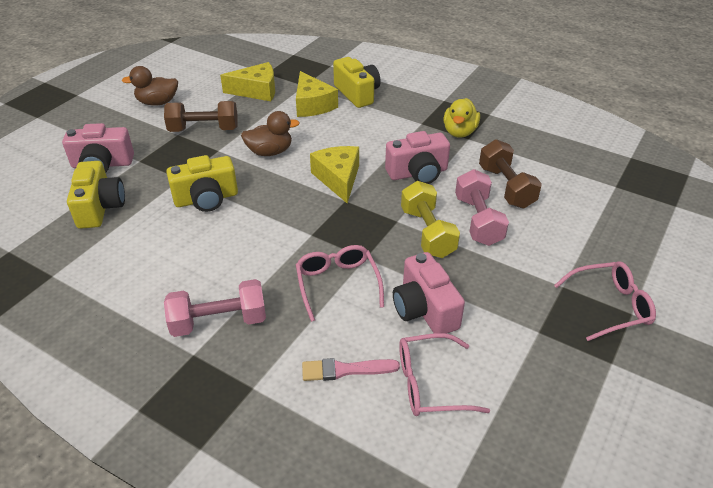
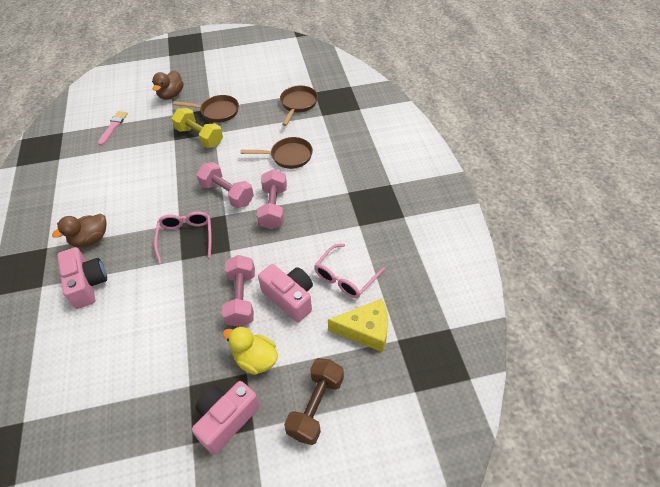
brown dumbbell: 2 -> 1
brown pan: 0 -> 3
pink dumbbell: 2 -> 3
pink glasses: 3 -> 2
yellow camera: 3 -> 0
yellow cheese: 3 -> 1

